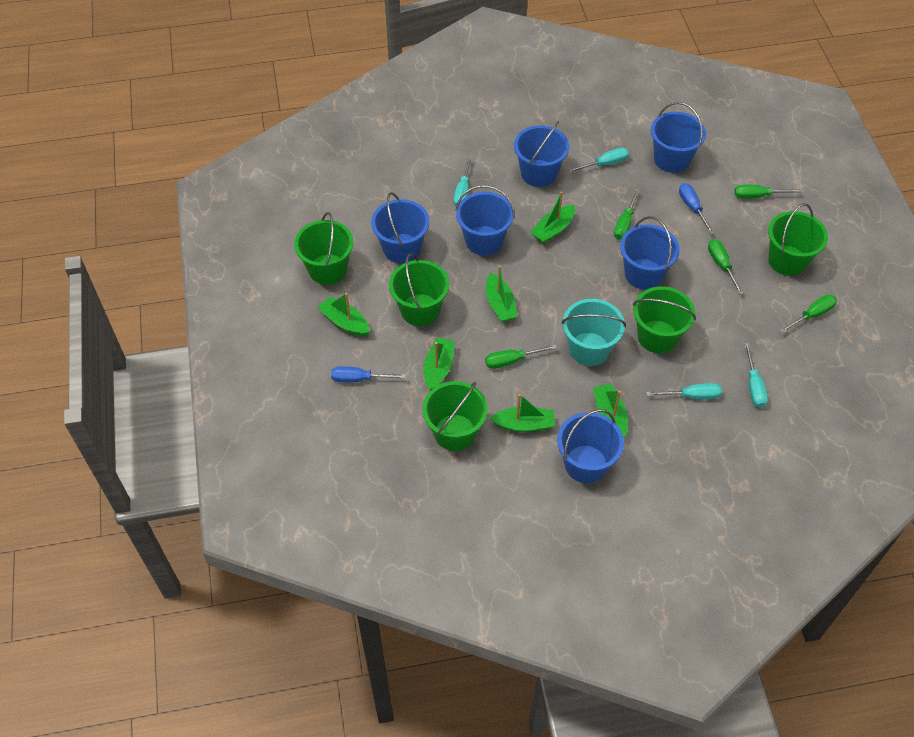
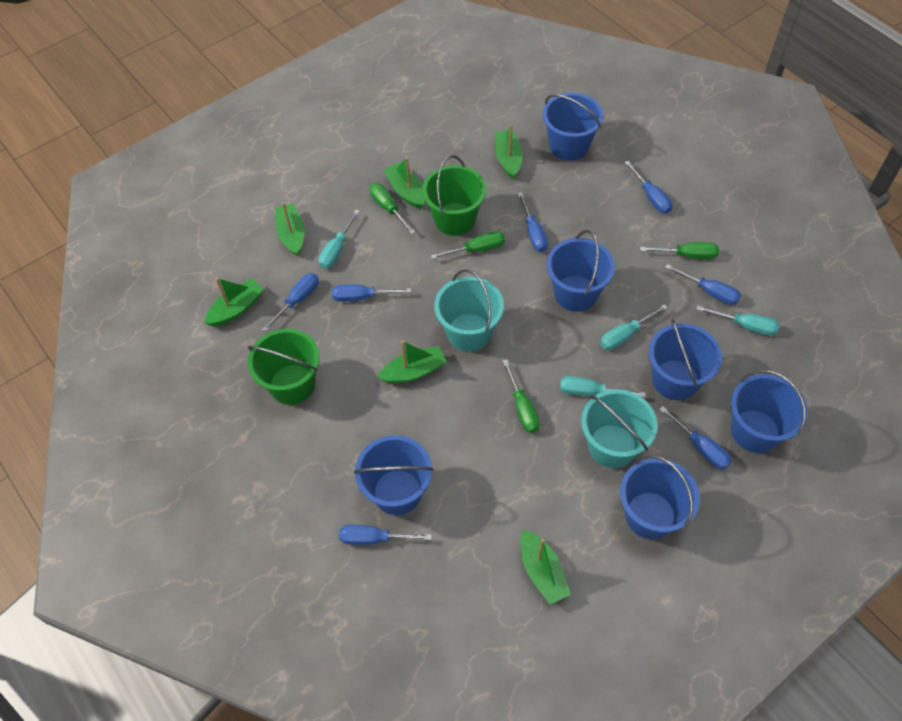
blue screwdriver: 2 -> 7
green bucket: 5 -> 2
green screwdriver: 5 -> 4
turquoise bucket: 1 -> 2

